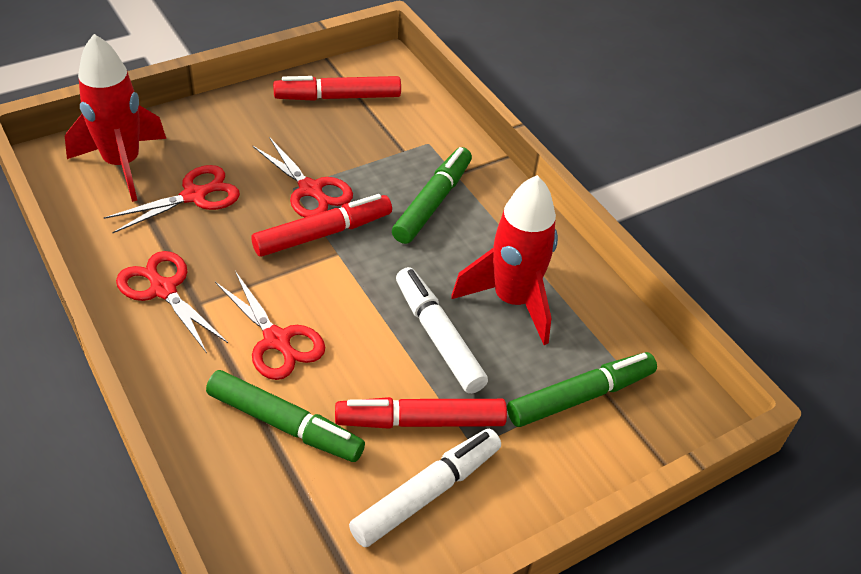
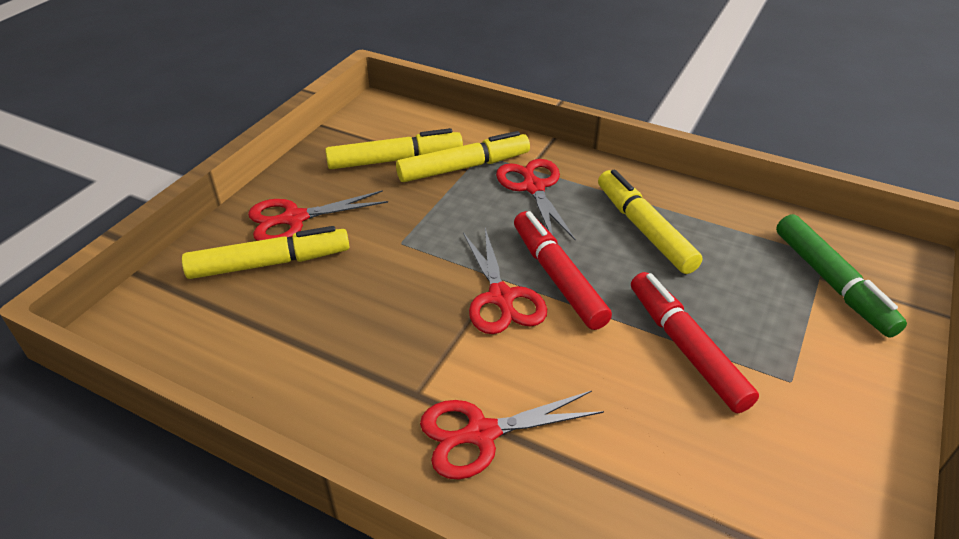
green marker: 3 -> 1
red marker: 3 -> 2
red rocket: 2 -> 0
white marker: 2 -> 0
yellow marker: 0 -> 4

